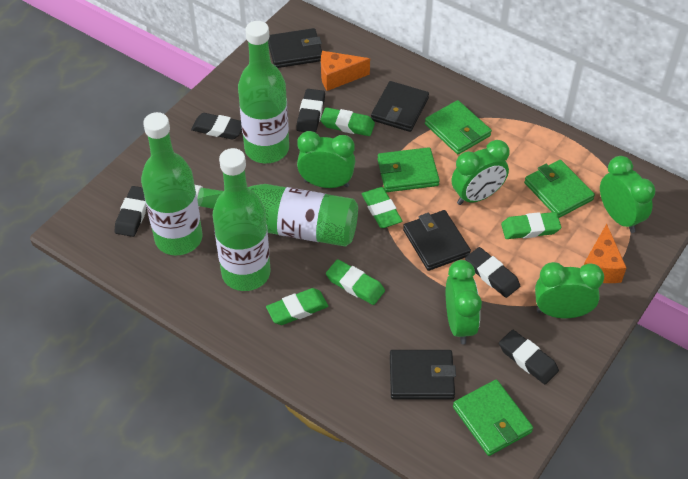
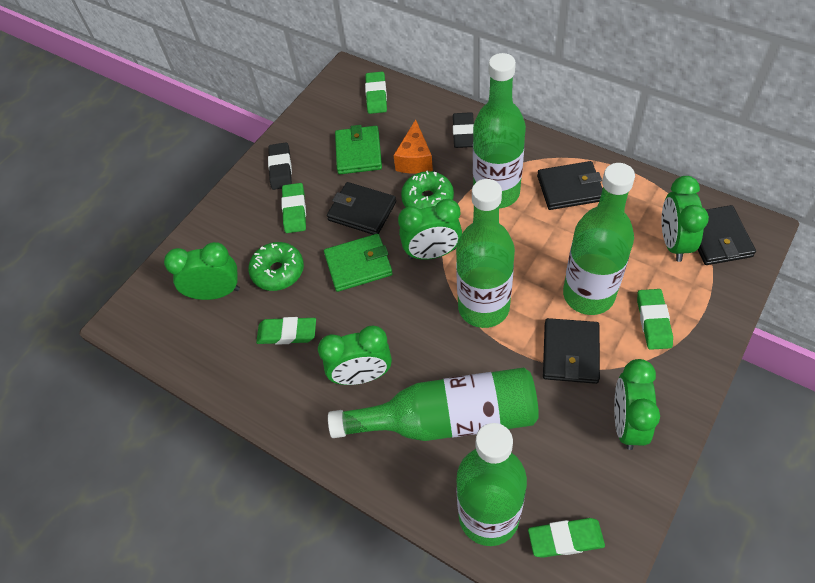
black eraser: 5 -> 2
green bottle: 4 -> 5
green donut: 0 -> 2
green wallet: 4 -> 2
orange cheese: 2 -> 1

